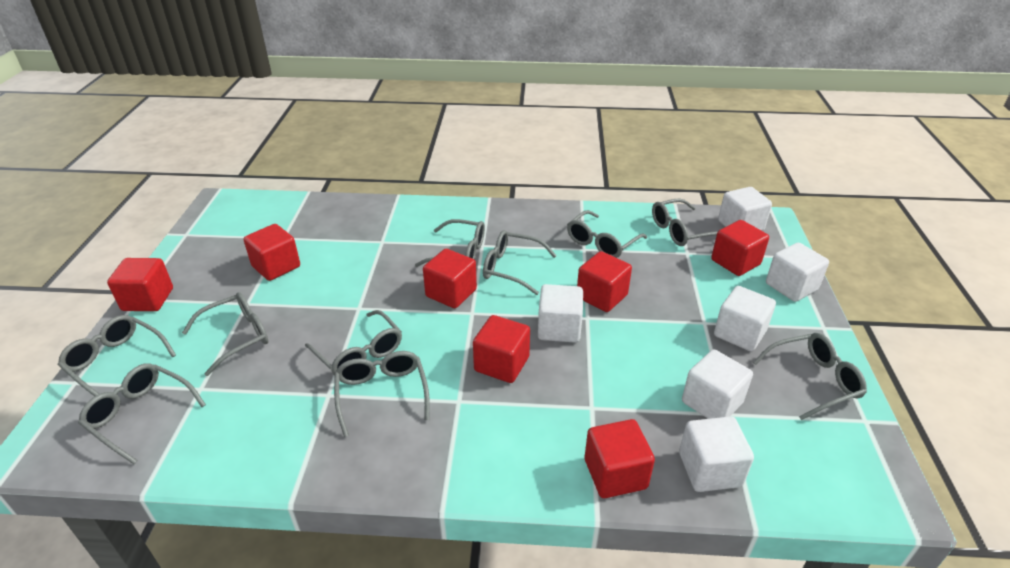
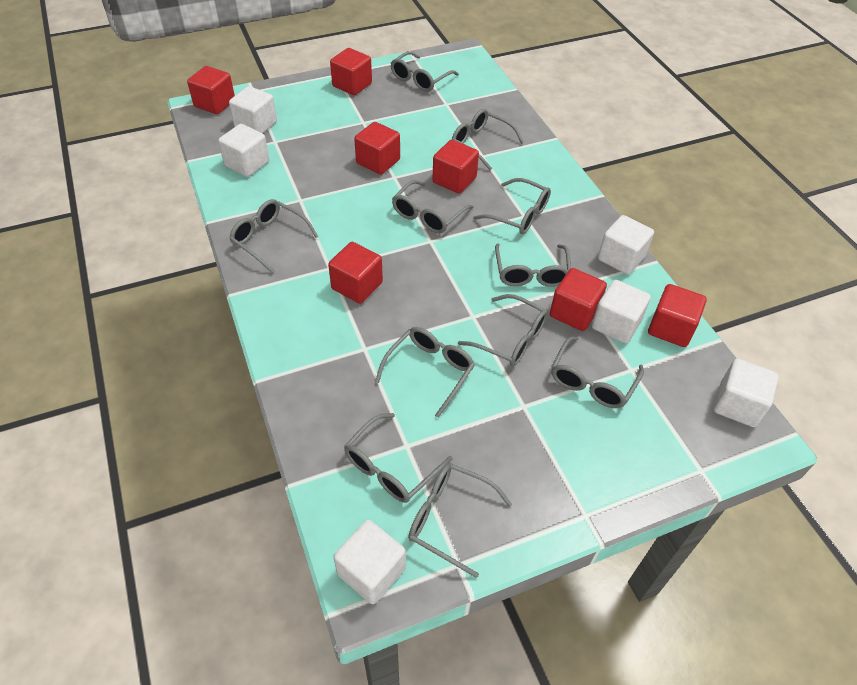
grey glasses: 10 -> 11

